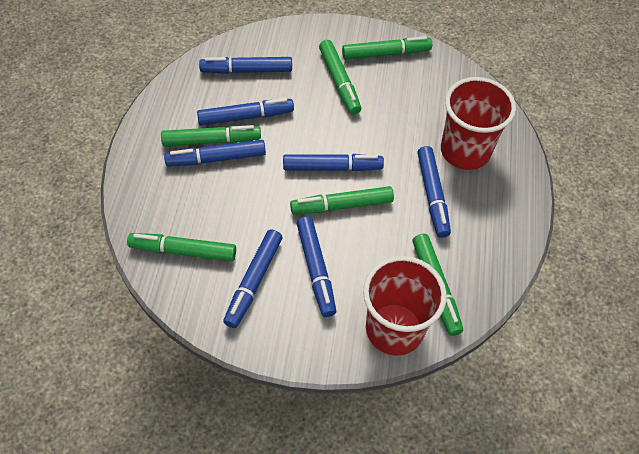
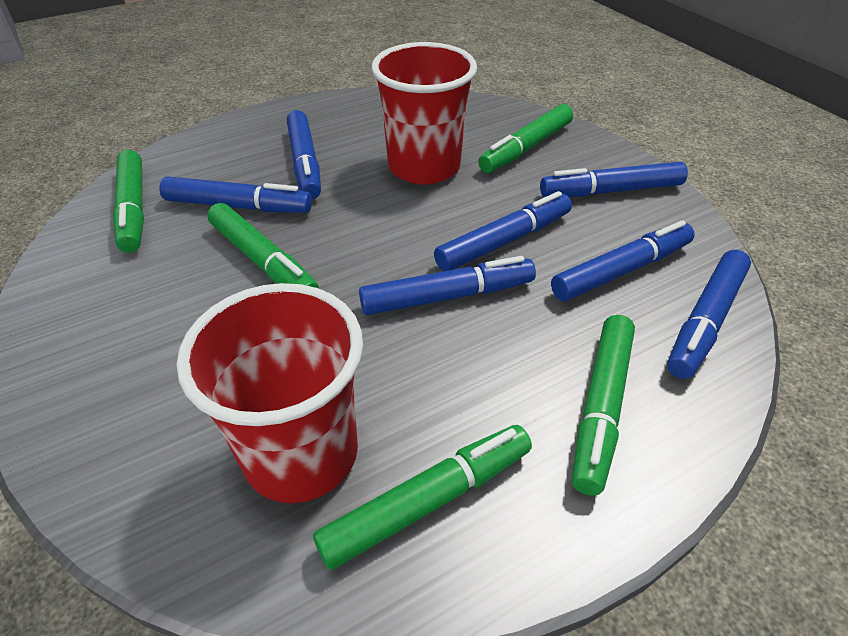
green marker: 6 -> 5

